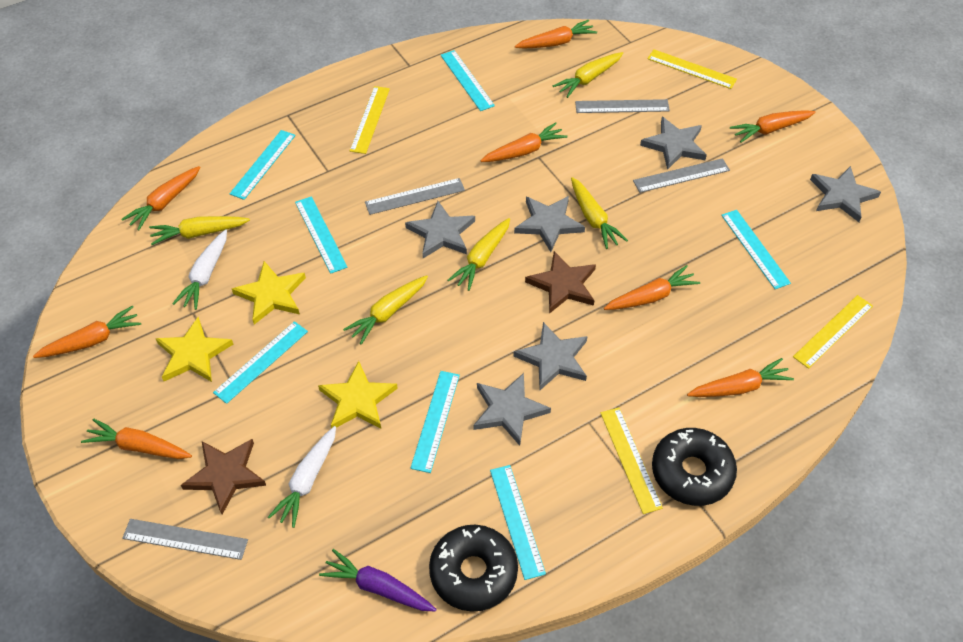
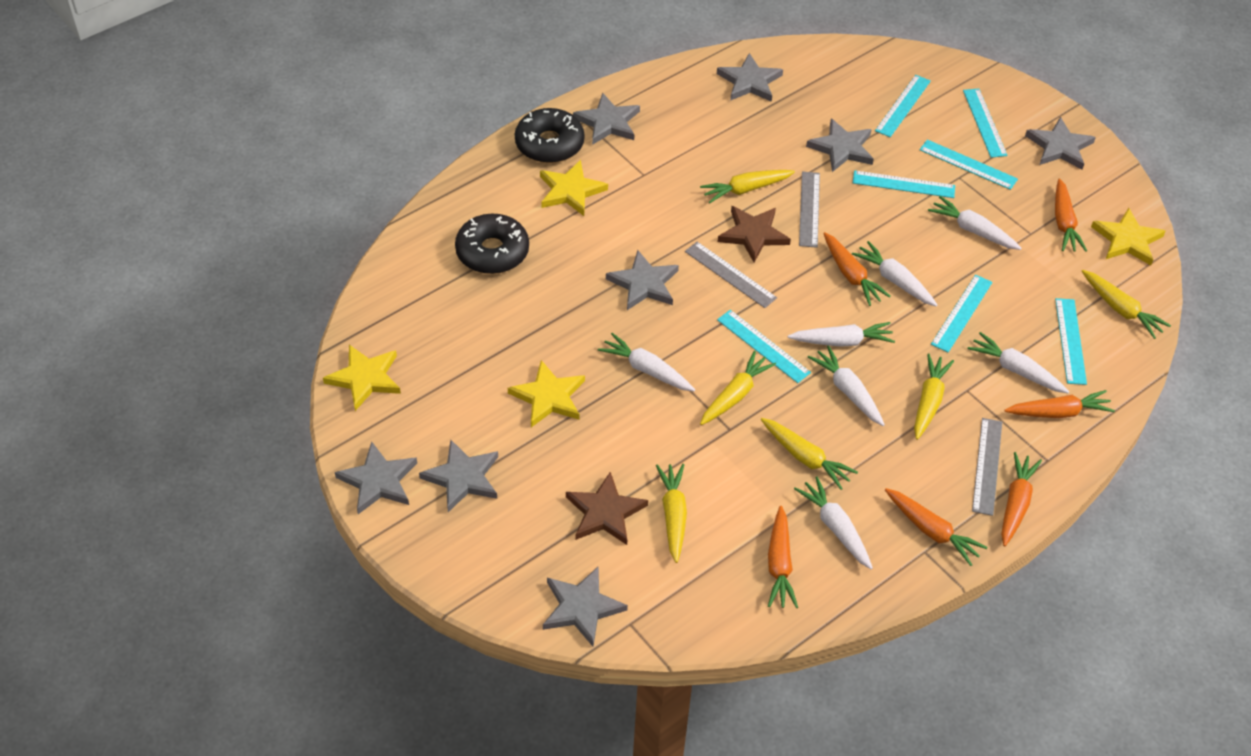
grey ruler: 4 -> 3
grey star: 6 -> 8
orange carrot: 8 -> 6
purple carrot: 1 -> 0
white carrot: 2 -> 7
yellow carrot: 5 -> 6
yellow ruler: 4 -> 0
yellow star: 3 -> 4

